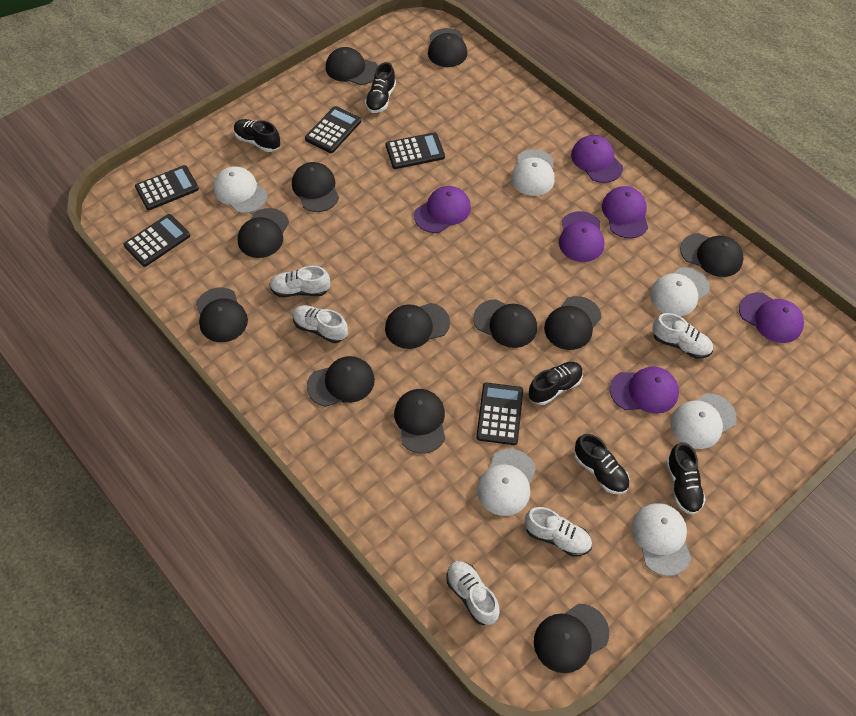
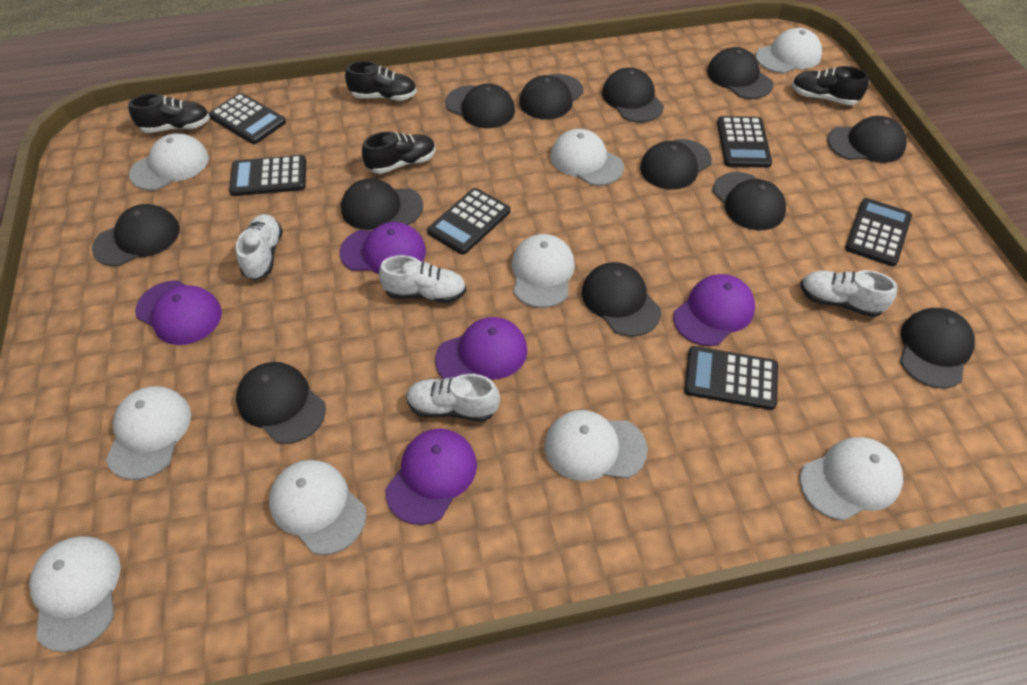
black calculator: 5 -> 6
black shoe: 5 -> 4
purple cap: 6 -> 5
white cap: 6 -> 9
white shoe: 5 -> 4

